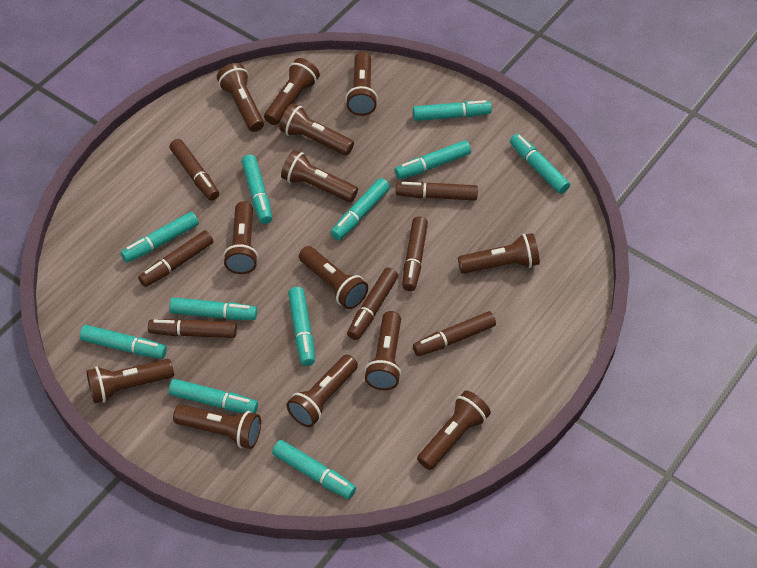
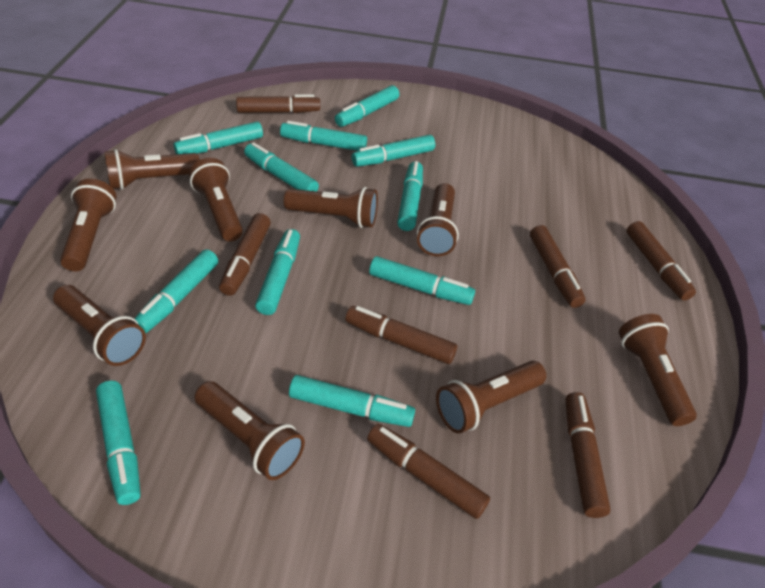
brown flashlight: 13 -> 9

